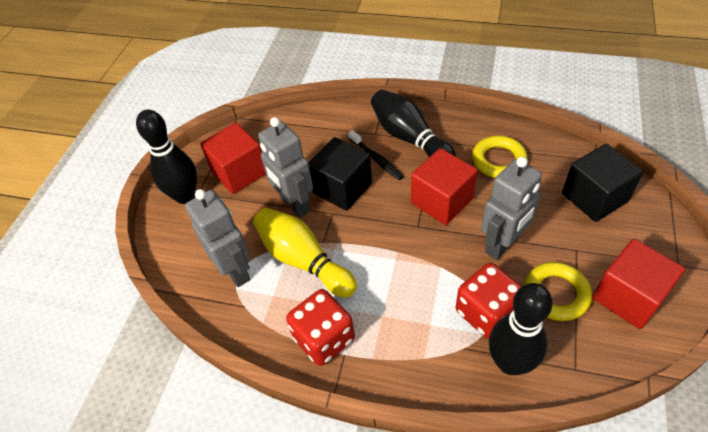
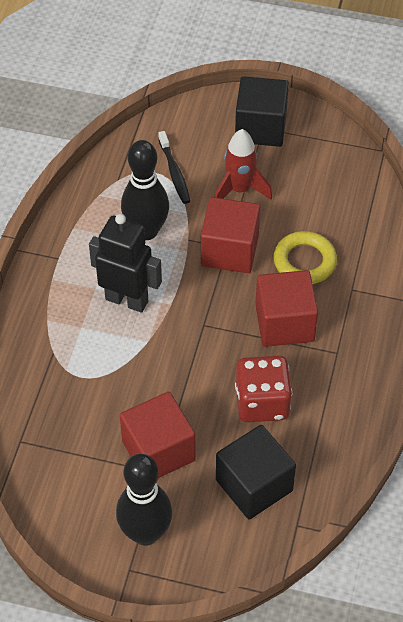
black bowling pin: 3 -> 2
black robot: 0 -> 1
grey robot: 3 -> 0
red dice: 2 -> 1
red rocket: 0 -> 1
yellow bowling pin: 1 -> 0
yellow ring: 2 -> 1

